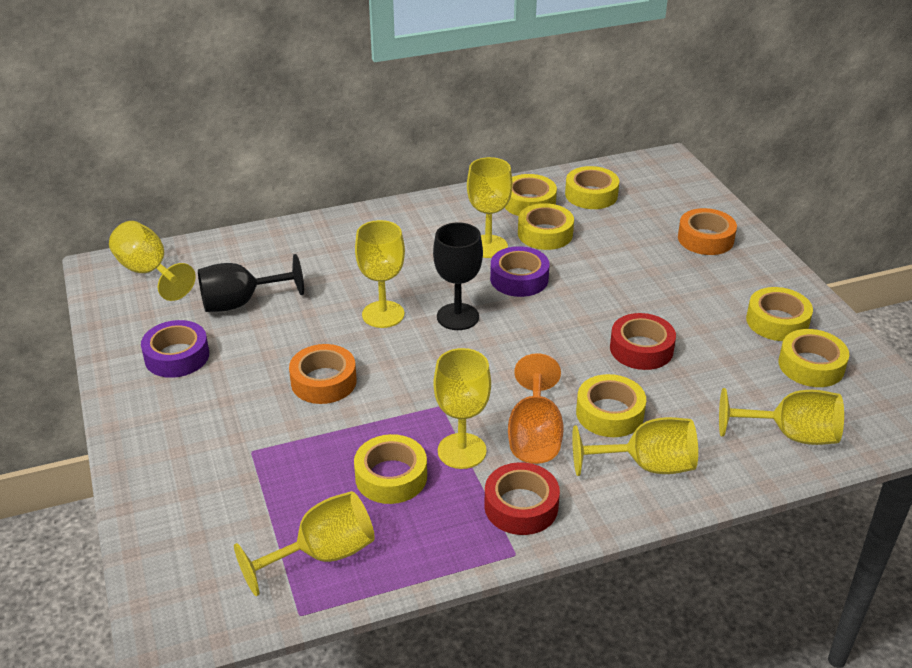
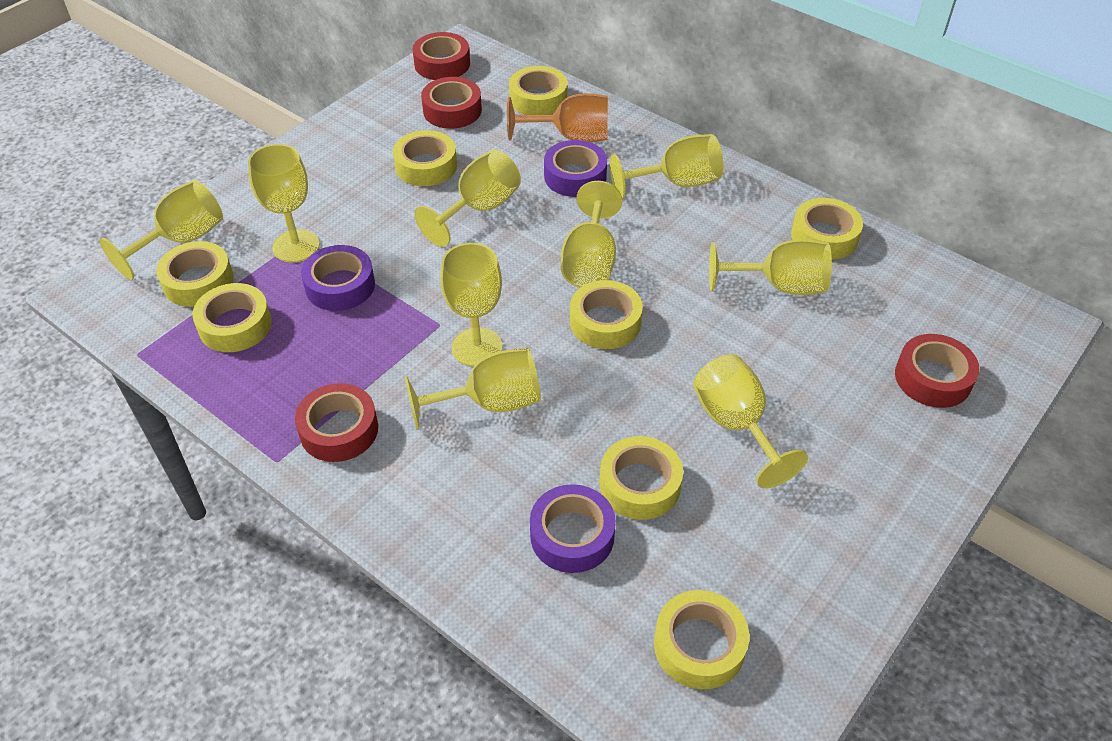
black goblet: 2 -> 0
orange tape: 2 -> 0
purple tape: 2 -> 3
red tape: 2 -> 4
yellow goblet: 7 -> 9
yellow tape: 7 -> 8

